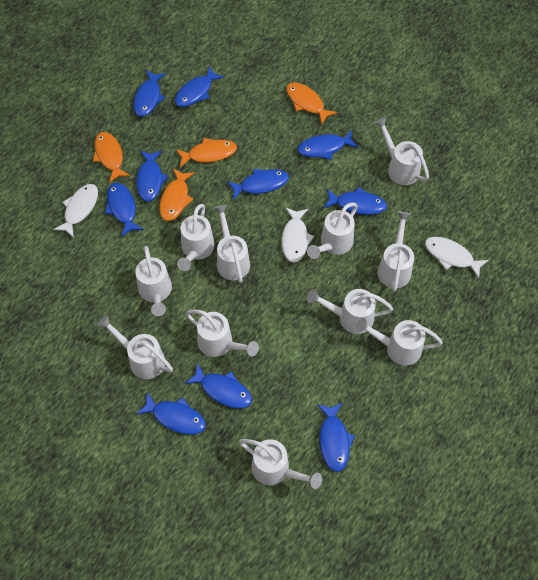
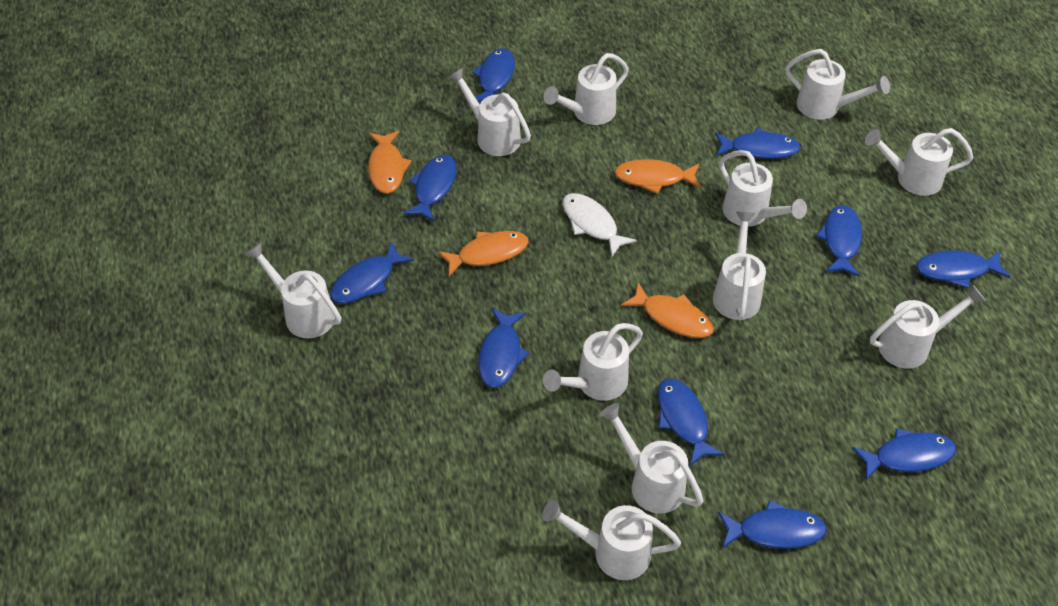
white fish: 3 -> 1

